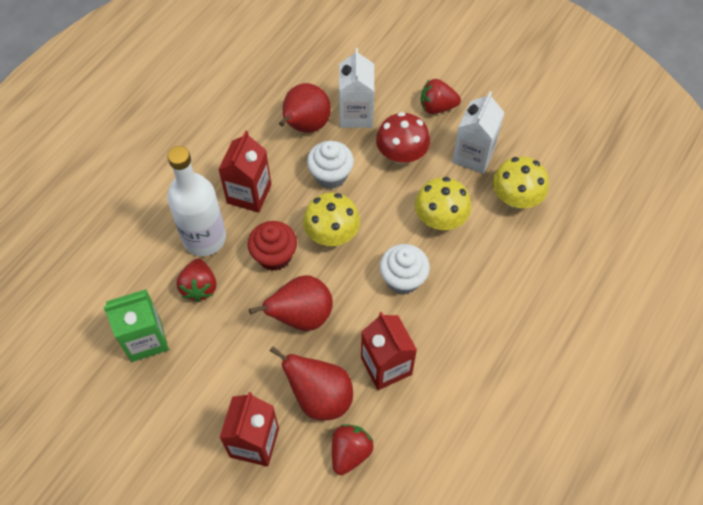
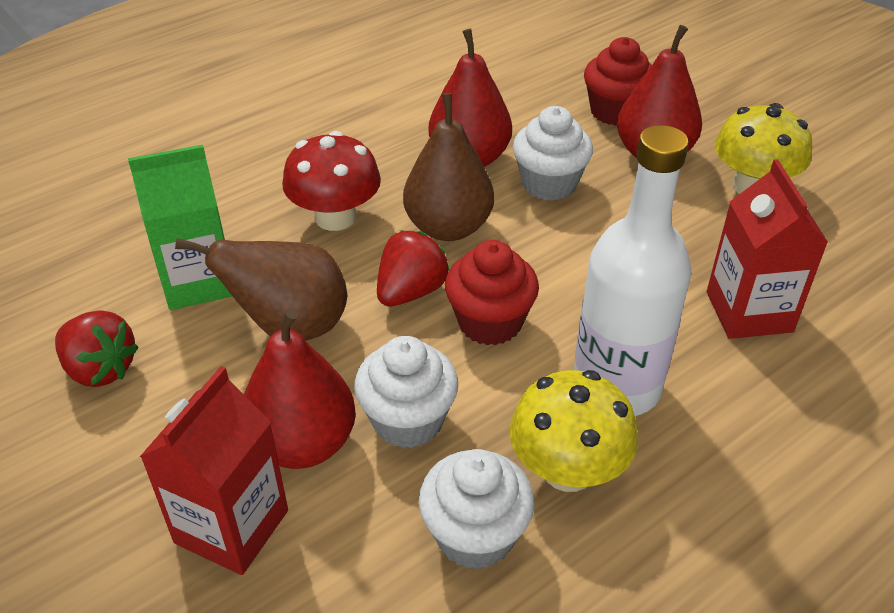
brown pear: 0 -> 2
red carton: 3 -> 2
red cupcake: 1 -> 2
red strawberry: 3 -> 2
white carton: 2 -> 0
white cupcake: 2 -> 3
yellow mushroom: 3 -> 2

